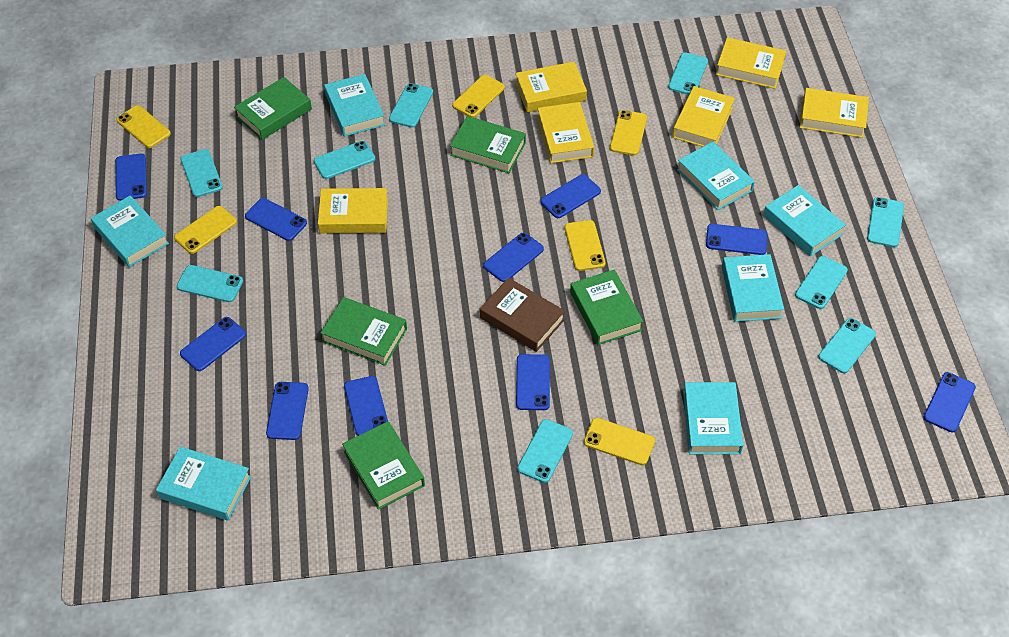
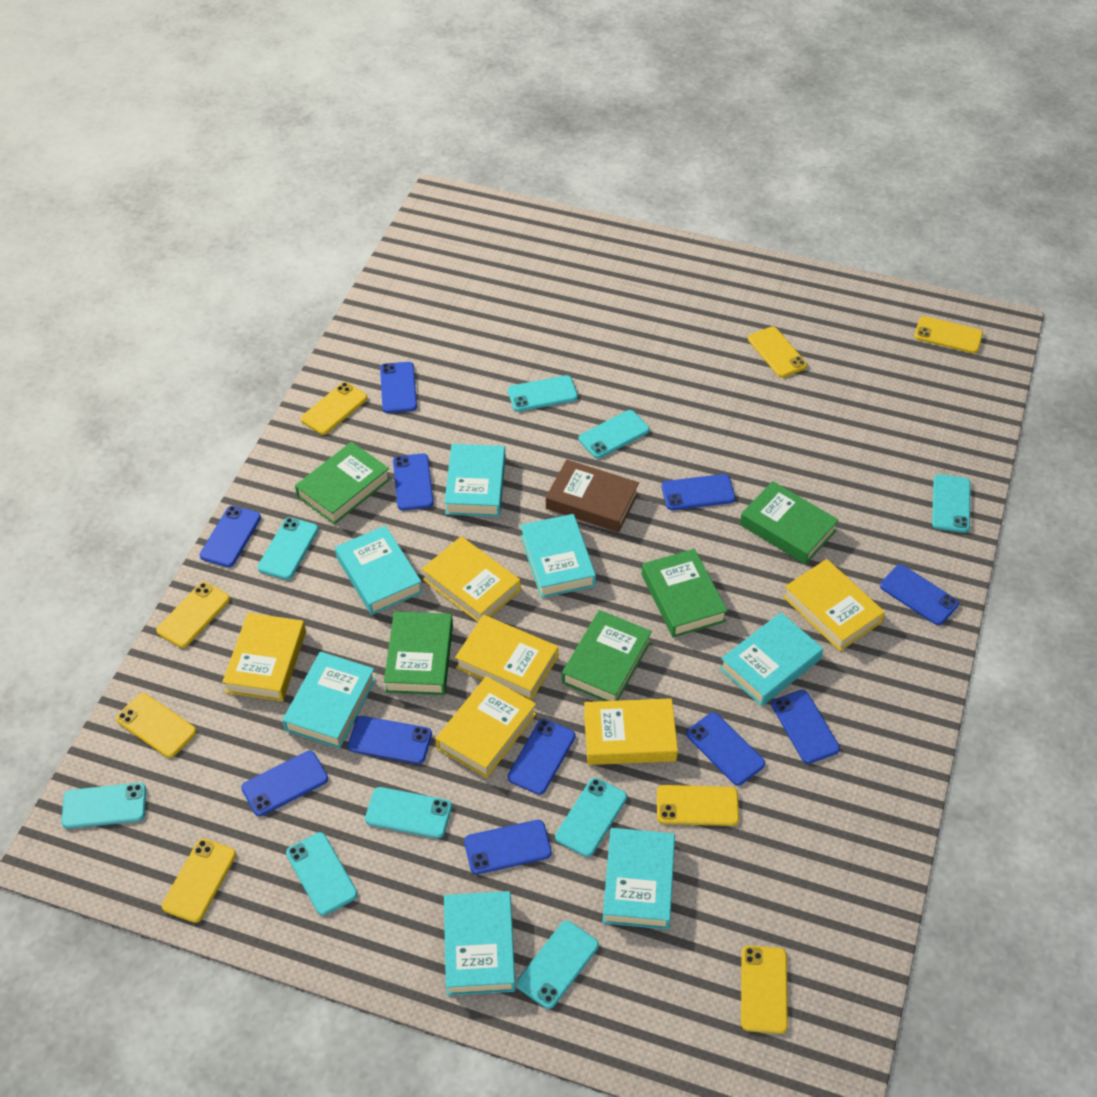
blue phone: 10 -> 11
yellow phone: 6 -> 8

